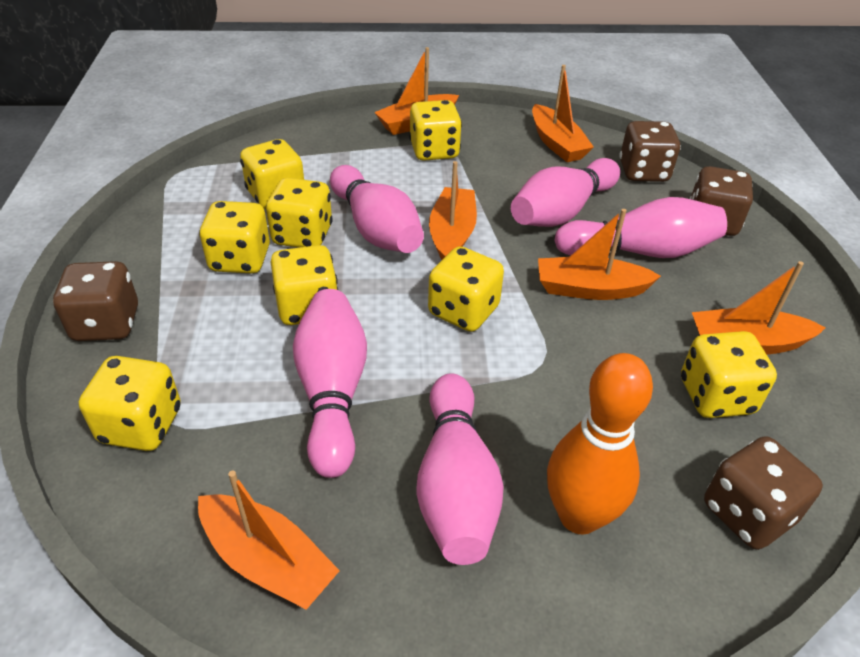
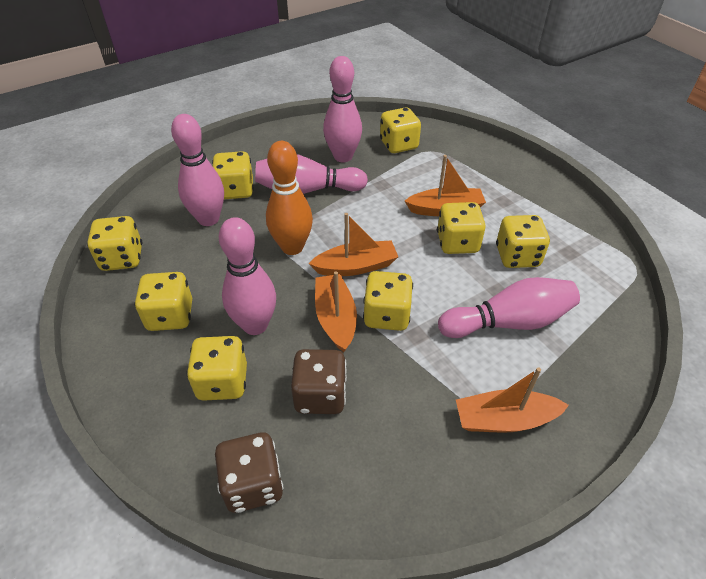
brown dice: 4 -> 2
orange boat: 6 -> 4

